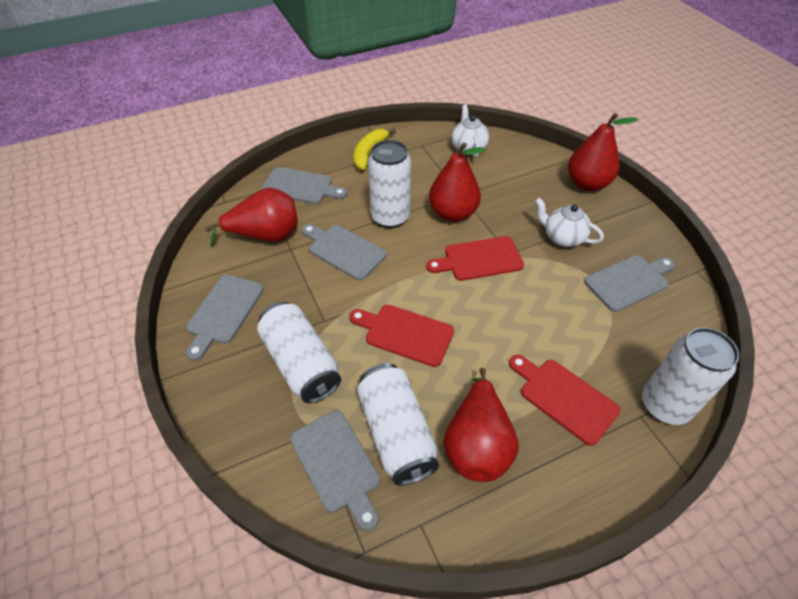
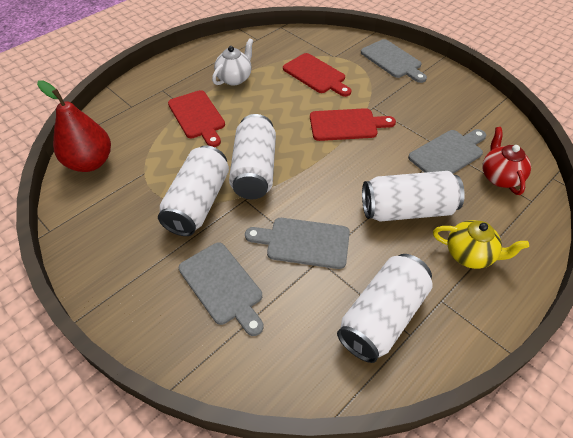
grey cutting board: 5 -> 4
red pear: 4 -> 1
red teapot: 0 -> 1
white teapot: 2 -> 1
yellow banana: 1 -> 0
yellow teapot: 0 -> 1

